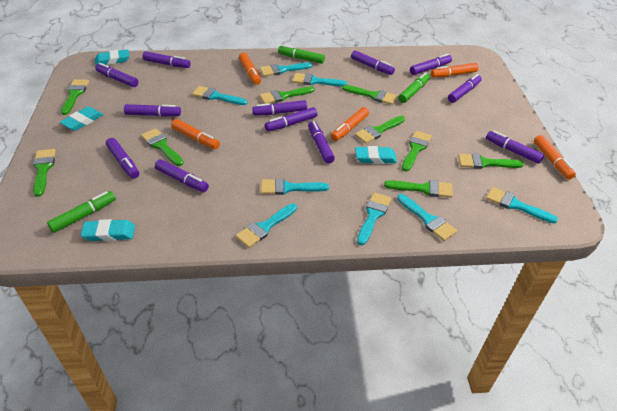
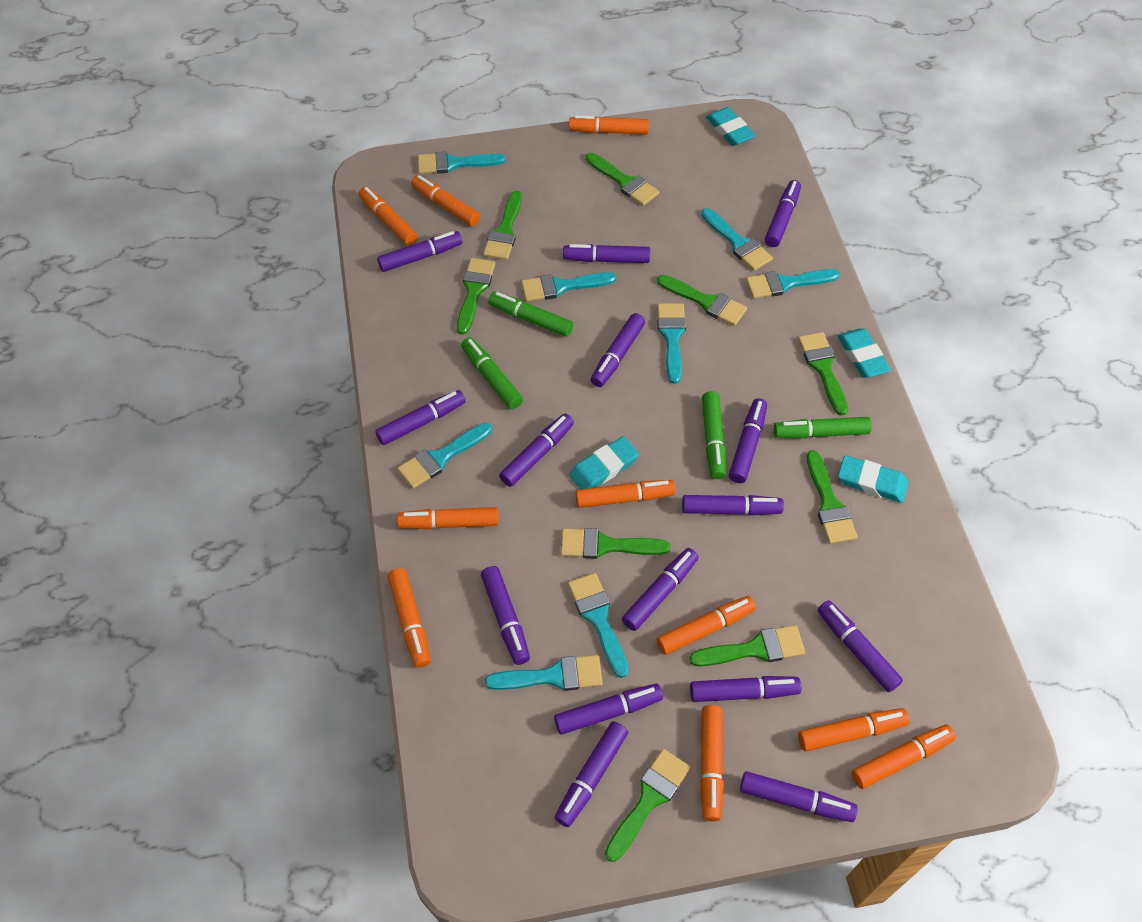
green marker: 3 -> 4
orange marker: 5 -> 10
purple marker: 12 -> 15

